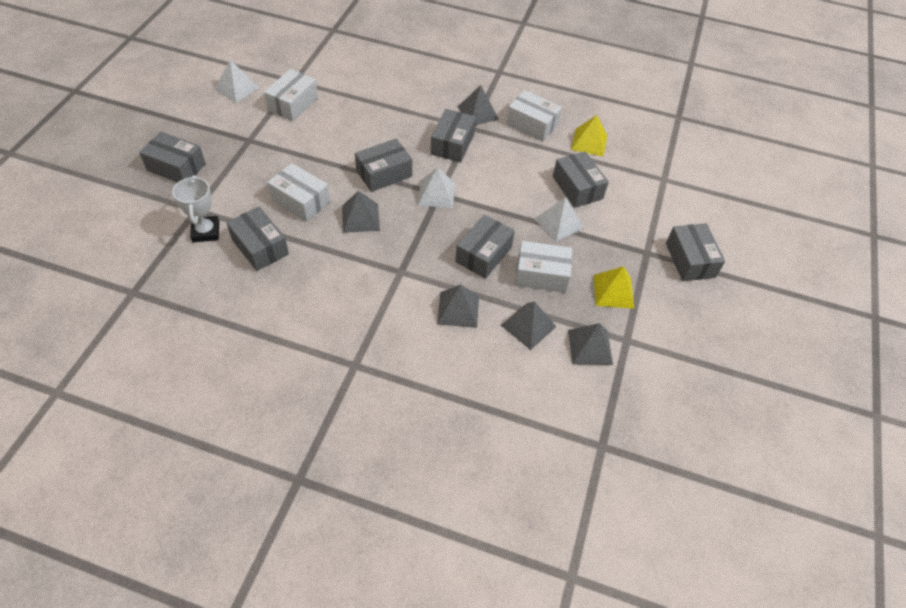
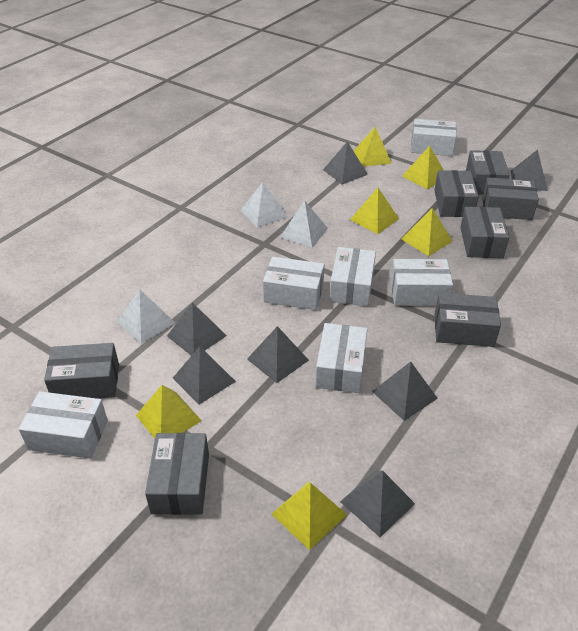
grey pyramid: 5 -> 7
white box: 4 -> 6
white trophy: 1 -> 0
yellow pyramid: 2 -> 6

